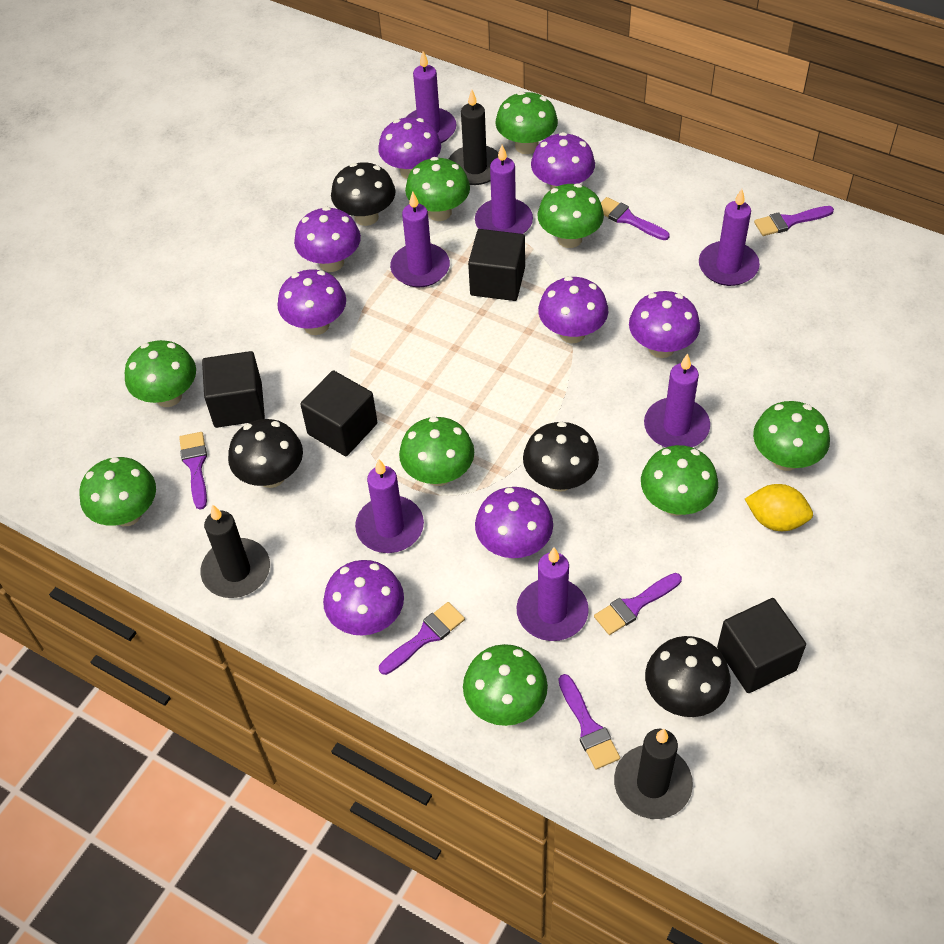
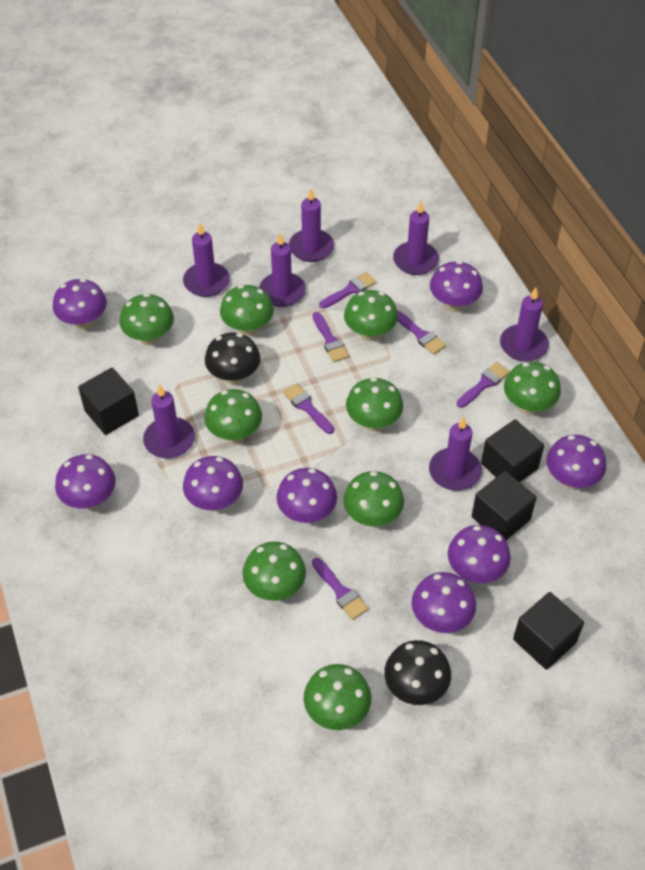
black candle: 3 -> 0
black mushroom: 4 -> 2
yellow lemon: 1 -> 0

